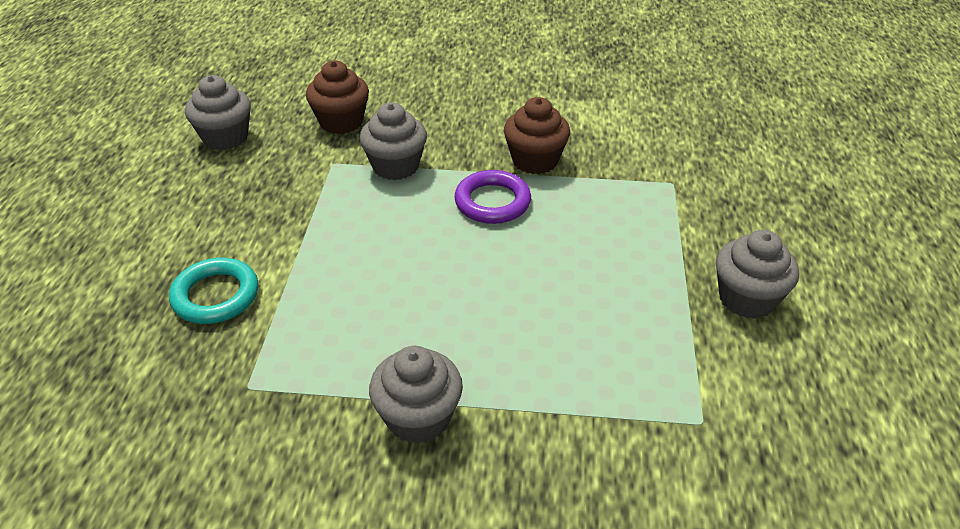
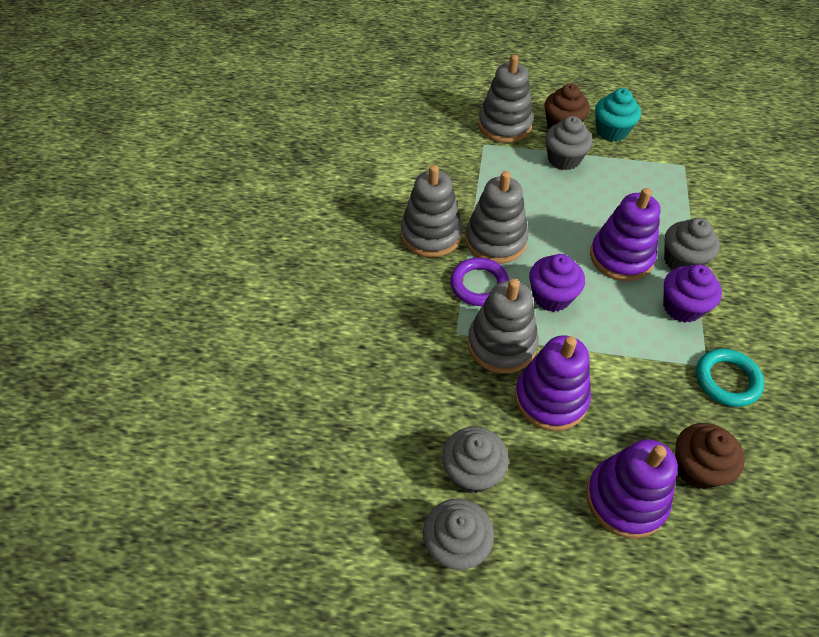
grey stacking toy: 0 -> 4
purple cupcake: 0 -> 2
purple stacking toy: 0 -> 3
turquoise cupcake: 0 -> 1

